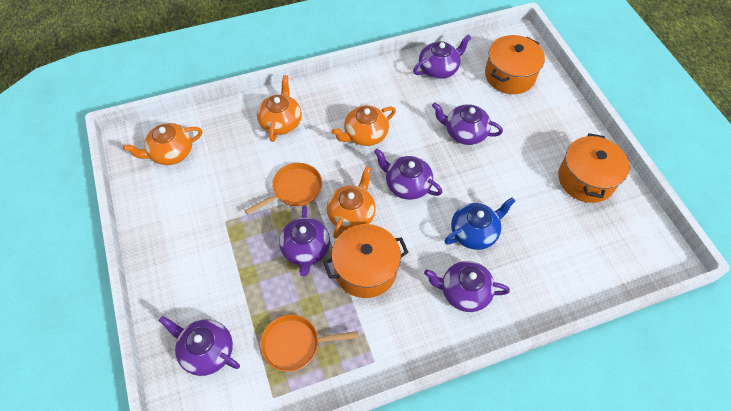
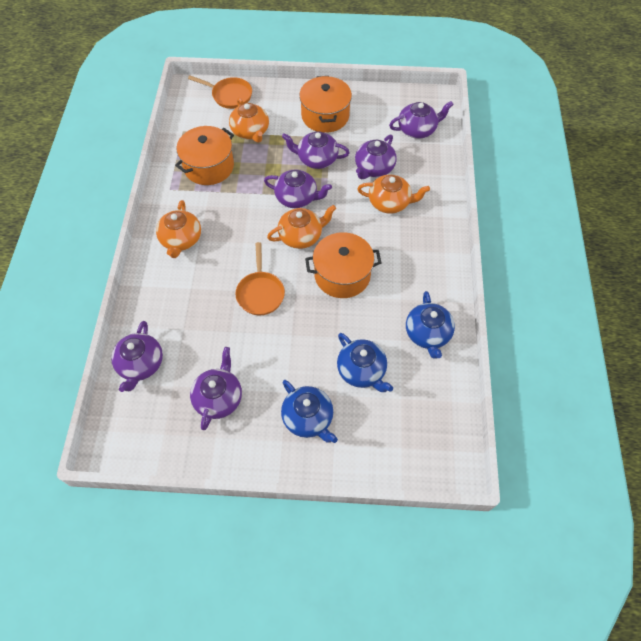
blue teapot: 1 -> 3

